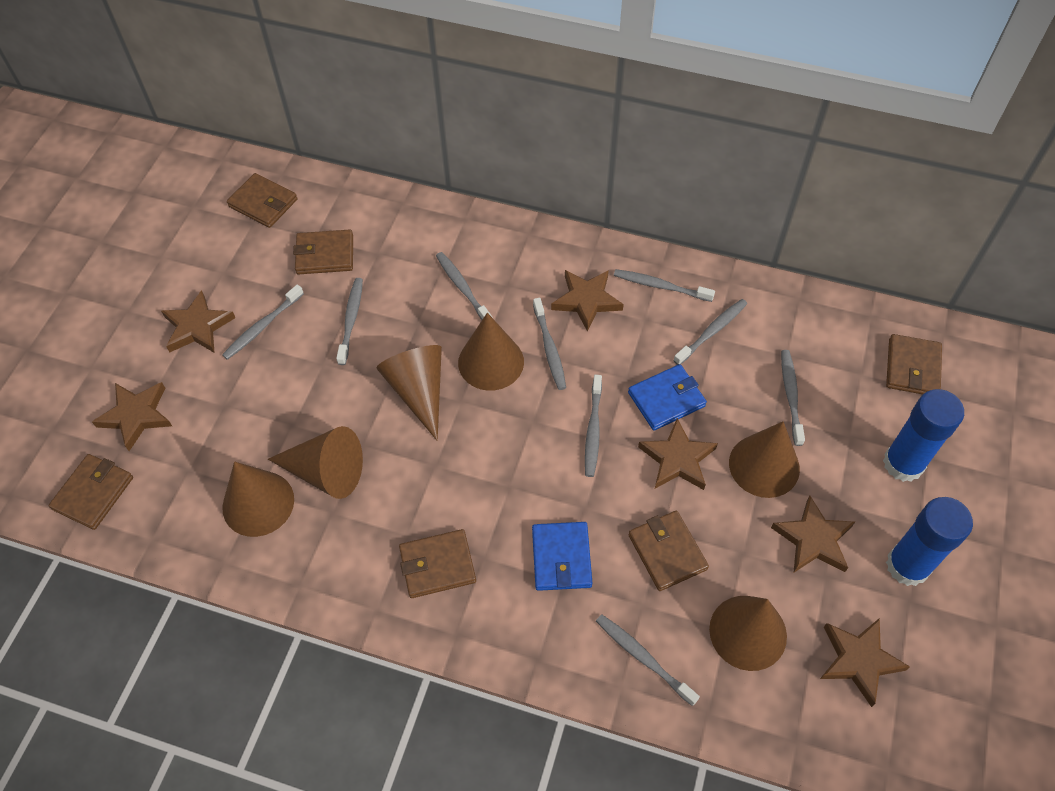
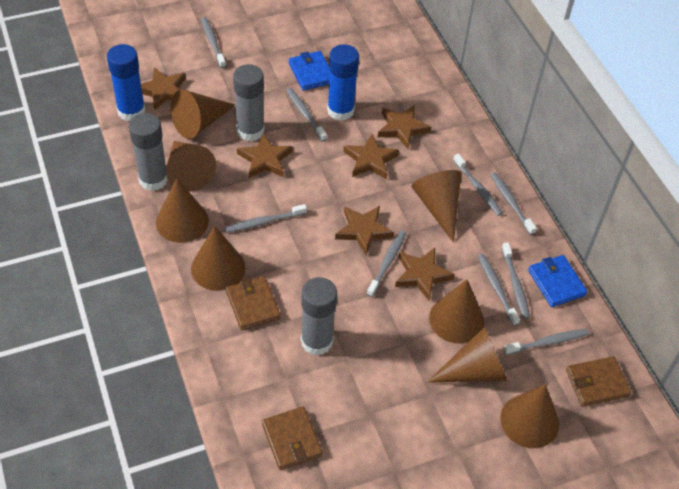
brown cone: 6 -> 8
brown wallet: 6 -> 3
grey glue stick: 0 -> 3

